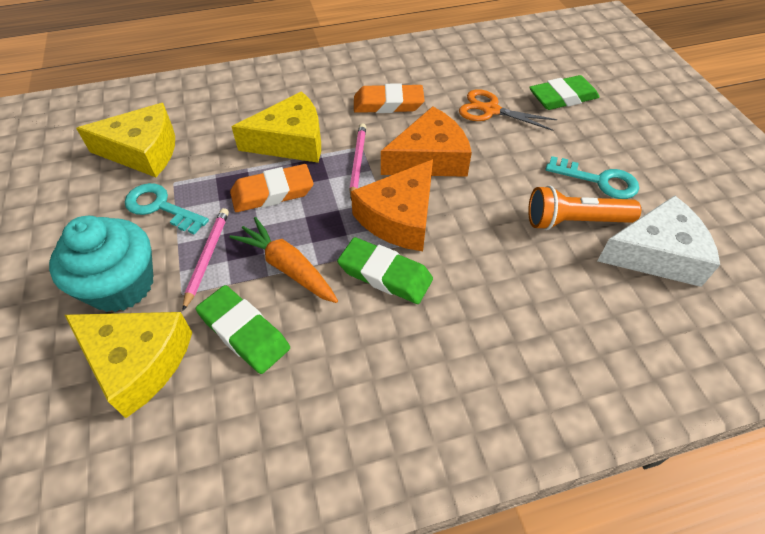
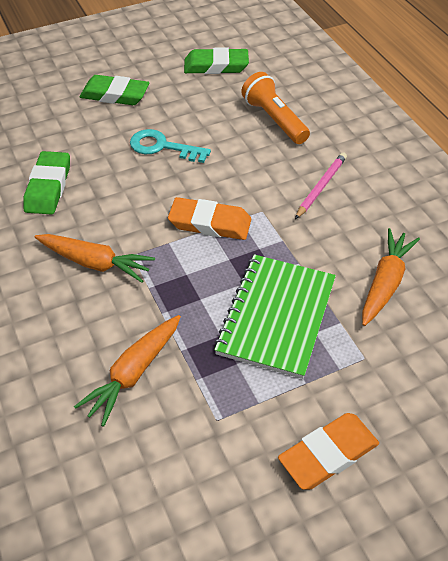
green notebook: 0 -> 1
orange carrot: 1 -> 3
orange cheese: 2 -> 0
orange scissors: 1 -> 0
pink pencil: 2 -> 1
turquoise cupcake: 1 -> 0
turquoise key: 2 -> 1
white cheese: 1 -> 0
yellow cheese: 3 -> 0

